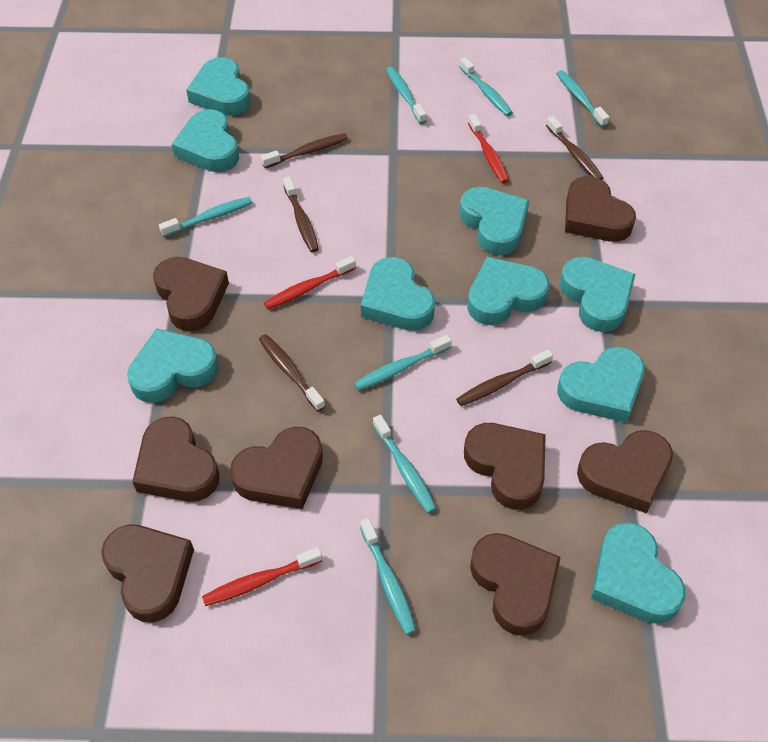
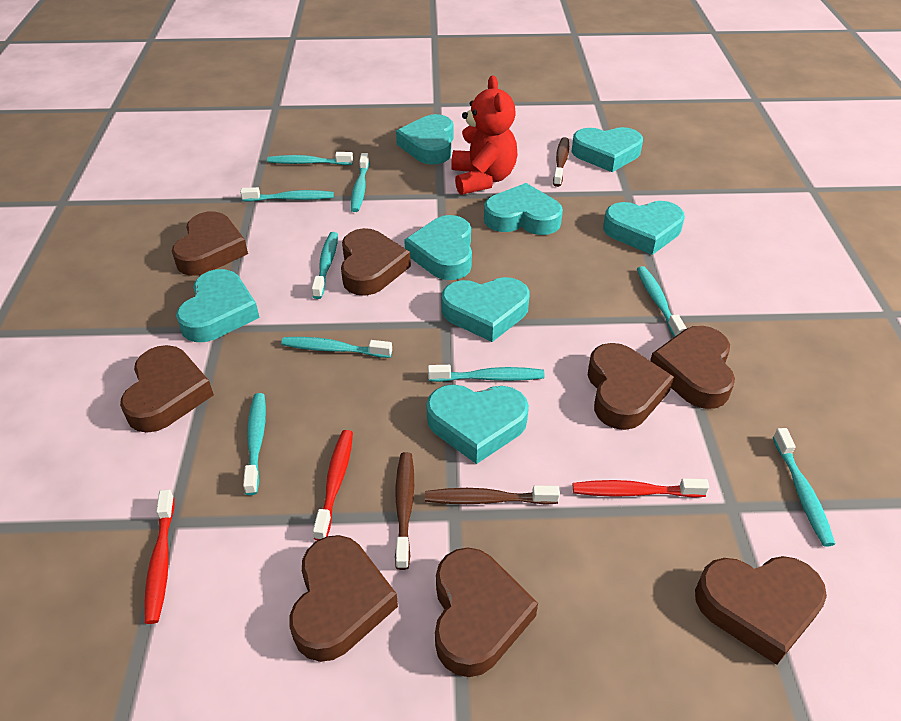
brown toothbrush: 5 -> 3
red teddy bear: 0 -> 1
turquoise heart: 9 -> 8
turquoise toothbrush: 7 -> 9

